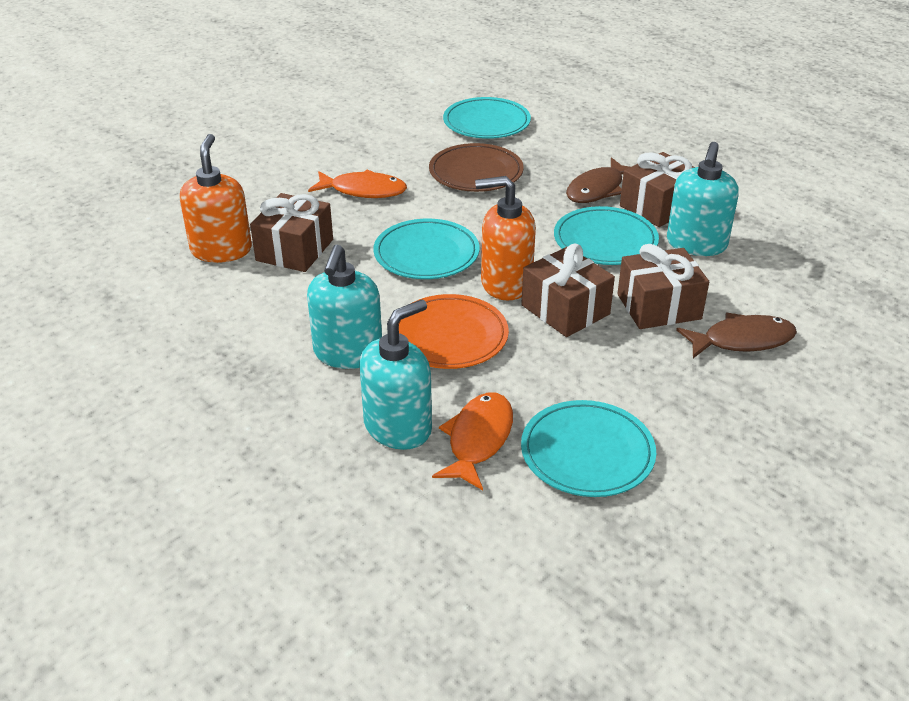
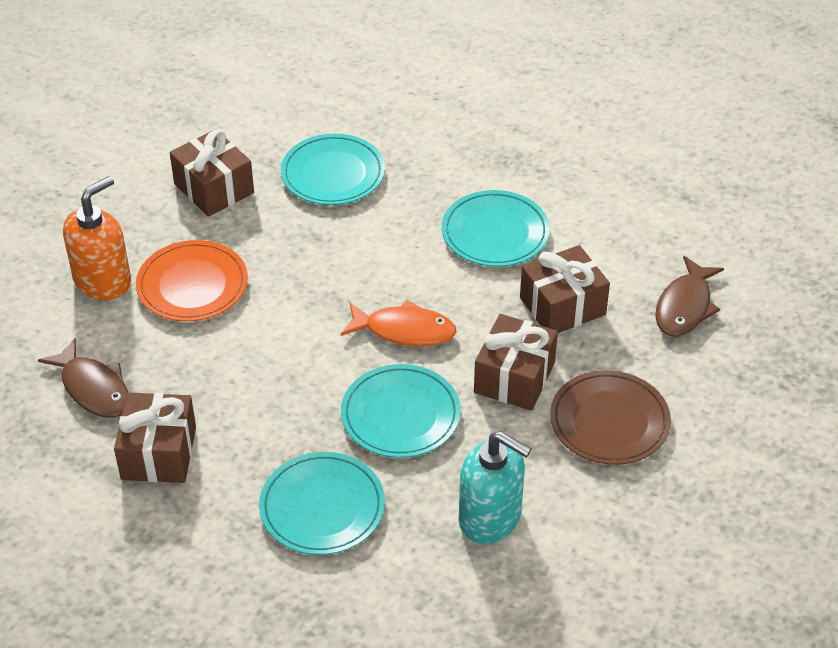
orange fish: 2 -> 1
orange soap dispenser: 2 -> 1
turquoise soap dispenser: 3 -> 1

